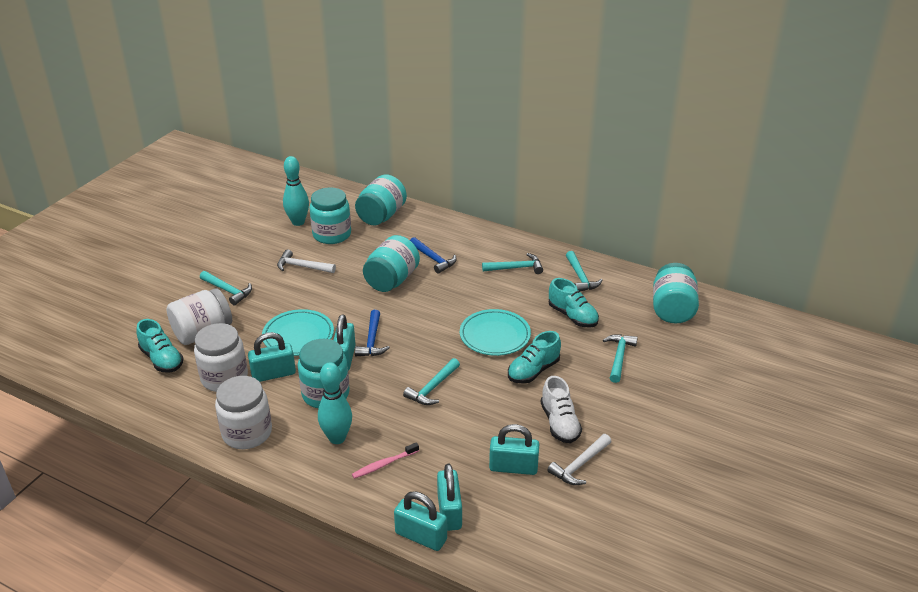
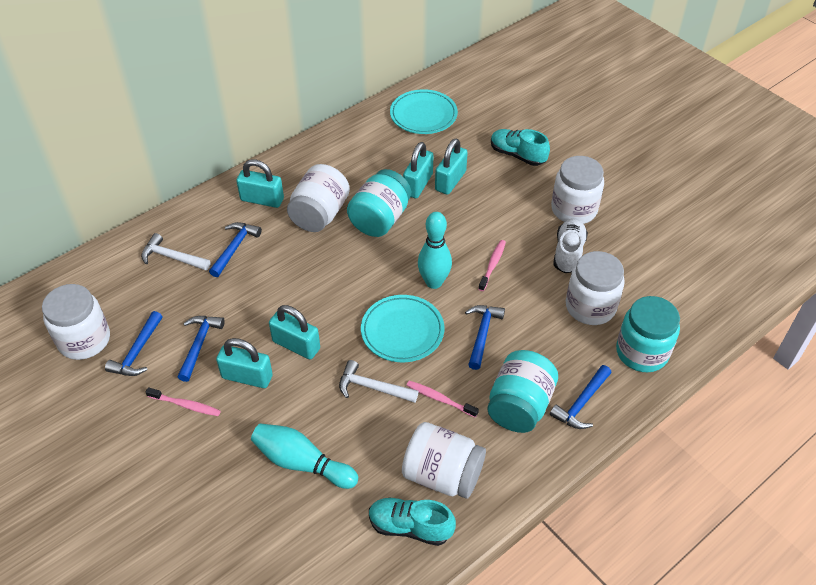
blue hammer: 2 -> 5
pink toothbrush: 1 -> 3
turquoise hammer: 5 -> 0
turquoise jar: 5 -> 3
turquoise shoe: 3 -> 2
white jar: 3 -> 5

